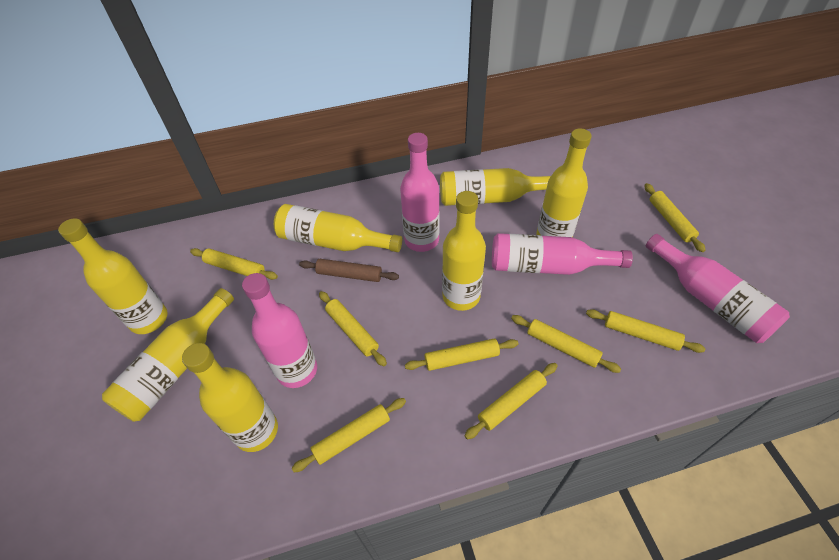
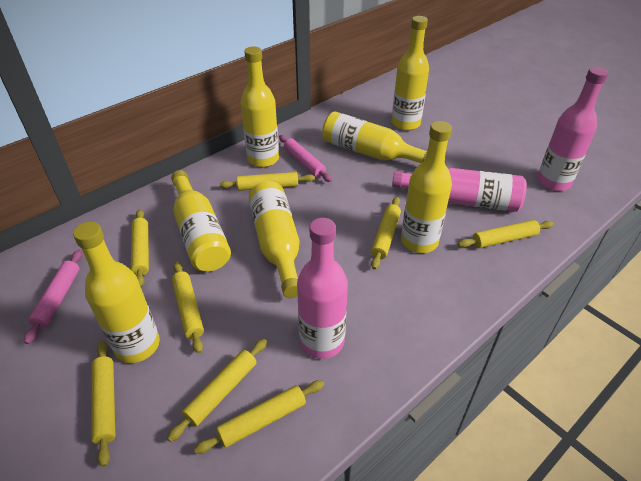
brown rolling pin: 1 -> 0
pink bottle: 4 -> 3
pink rolling pin: 0 -> 2

